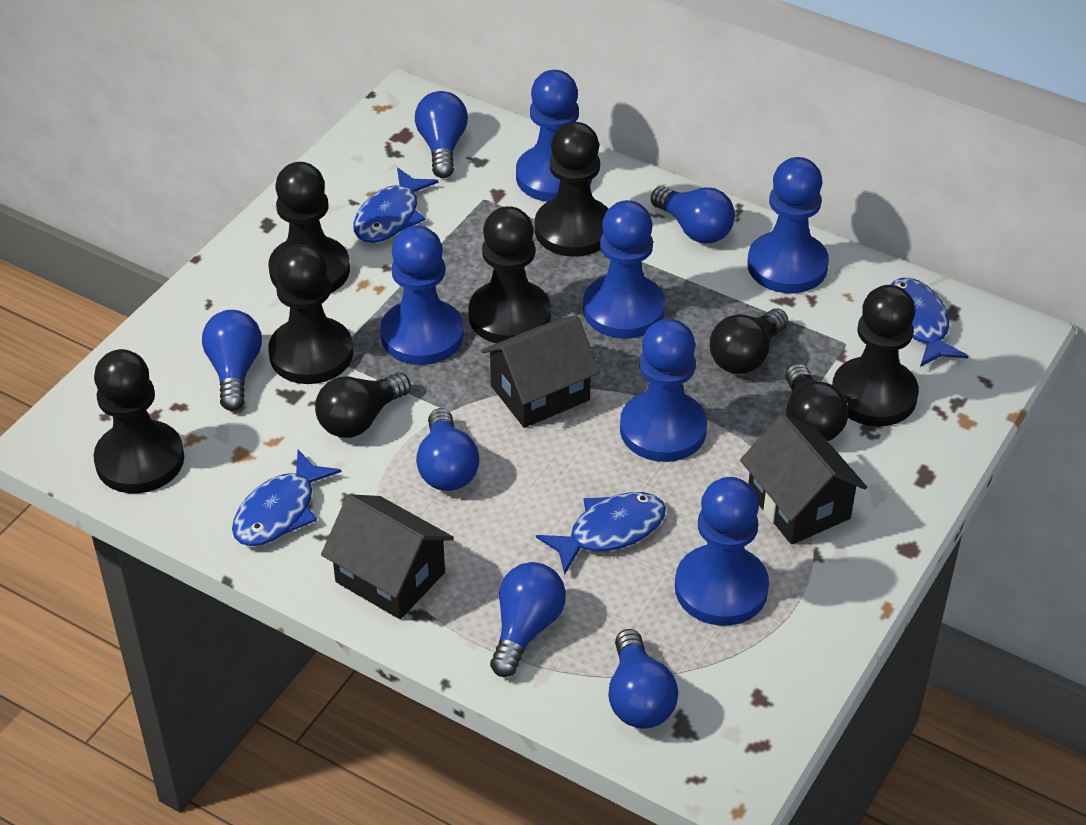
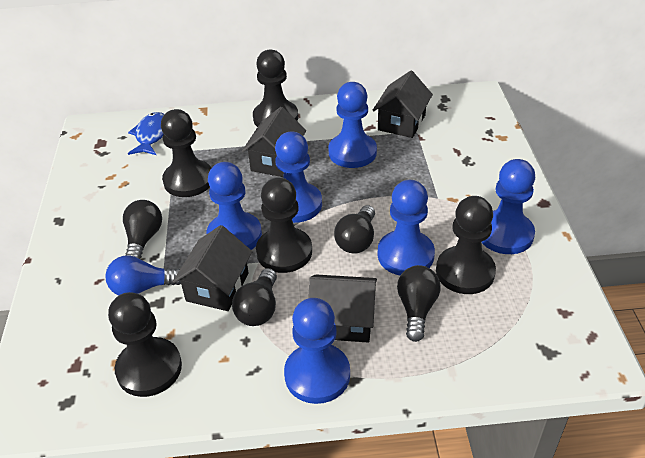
black house: 3 -> 4
black light bulb: 3 -> 4
black pawn: 6 -> 5
blue fish: 4 -> 1
blue light bulb: 6 -> 1

